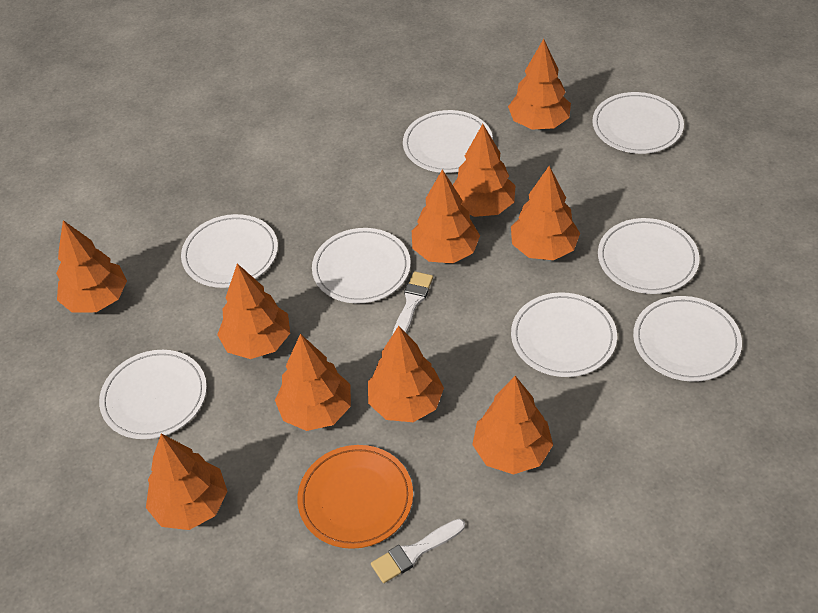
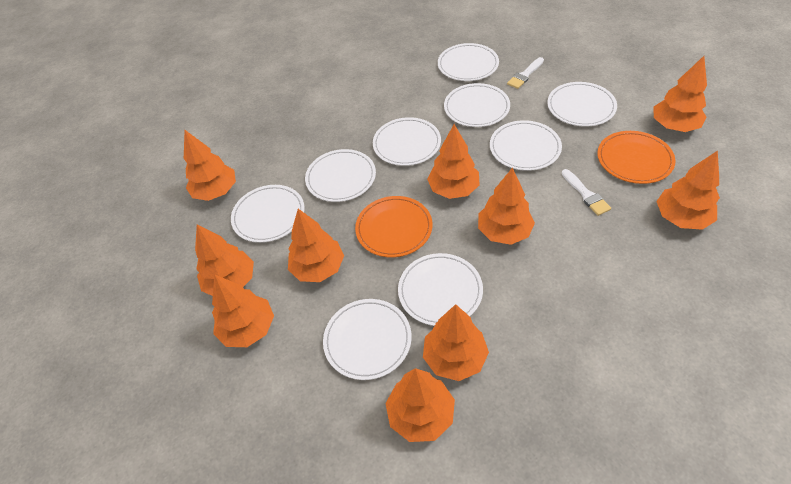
orange plate: 1 -> 2
white plate: 8 -> 9

